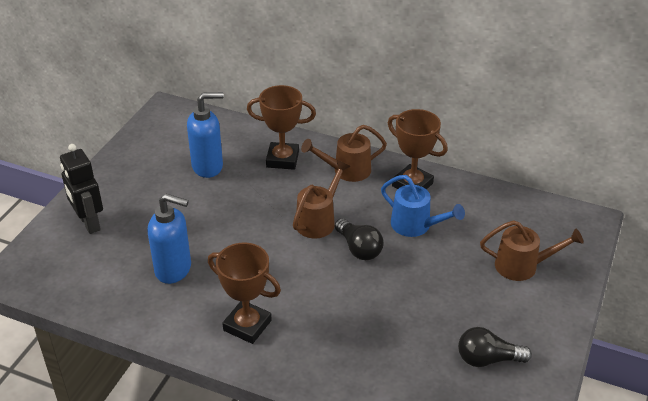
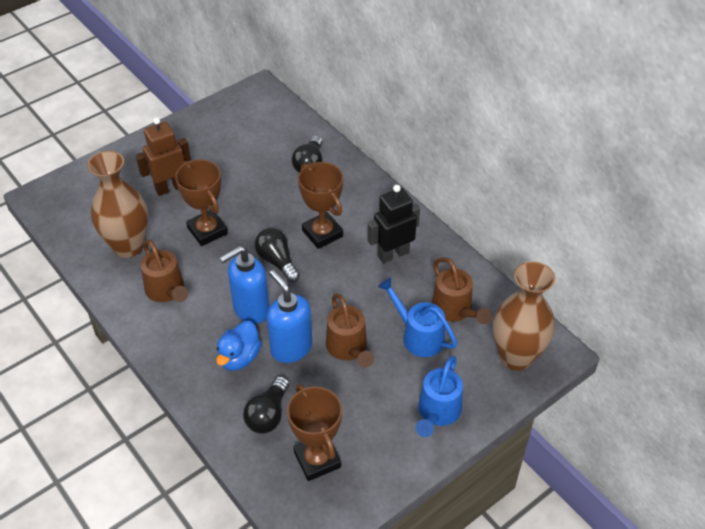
black light bulb: 2 -> 3
blue duck: 0 -> 1
blue watering can: 1 -> 2
brown robot: 0 -> 1
brown vase: 0 -> 2

